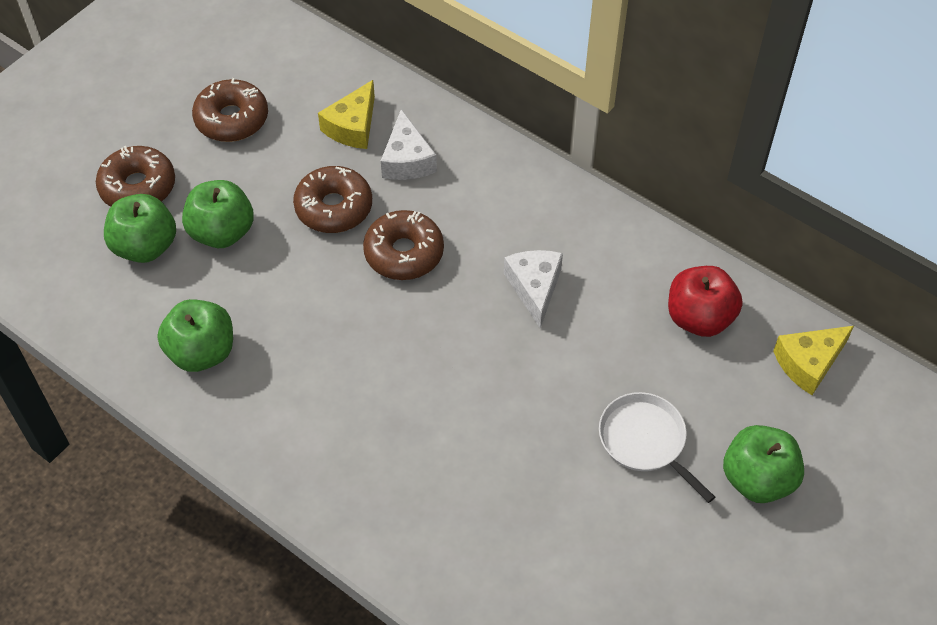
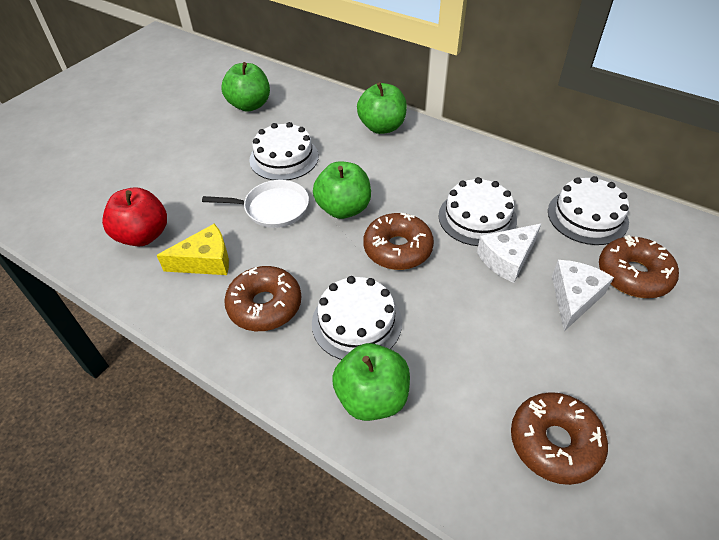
white cake: 0 -> 4
yellow cheese: 2 -> 1

